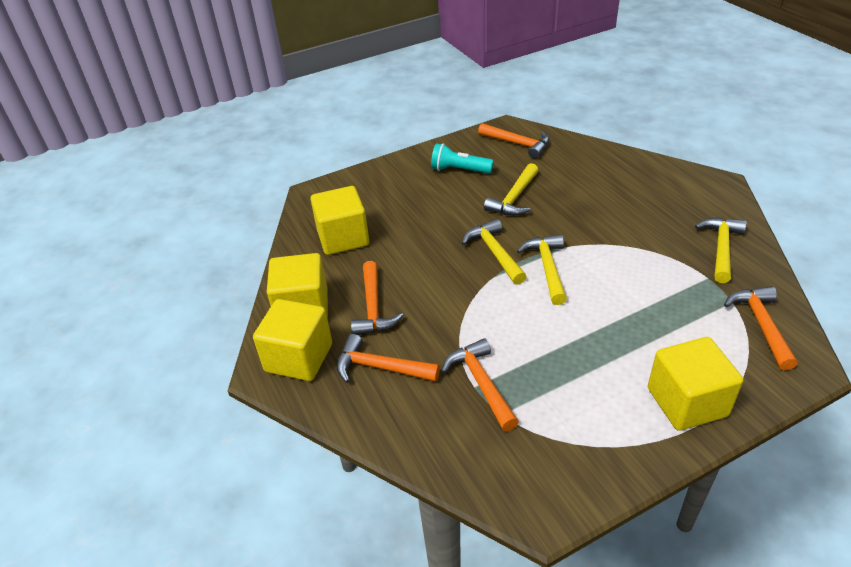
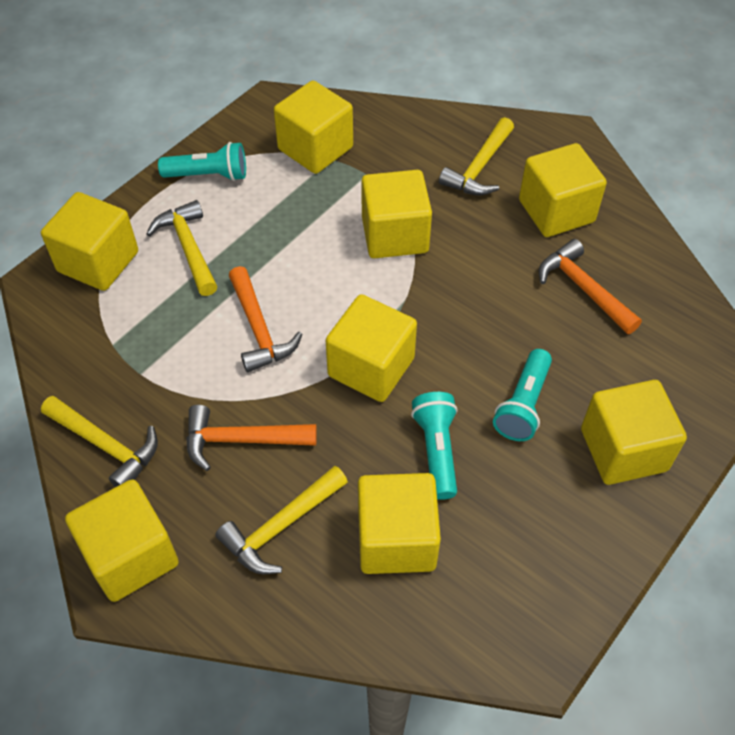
orange hammer: 5 -> 3
turquoise flashlight: 1 -> 3
yellow cube: 4 -> 8

